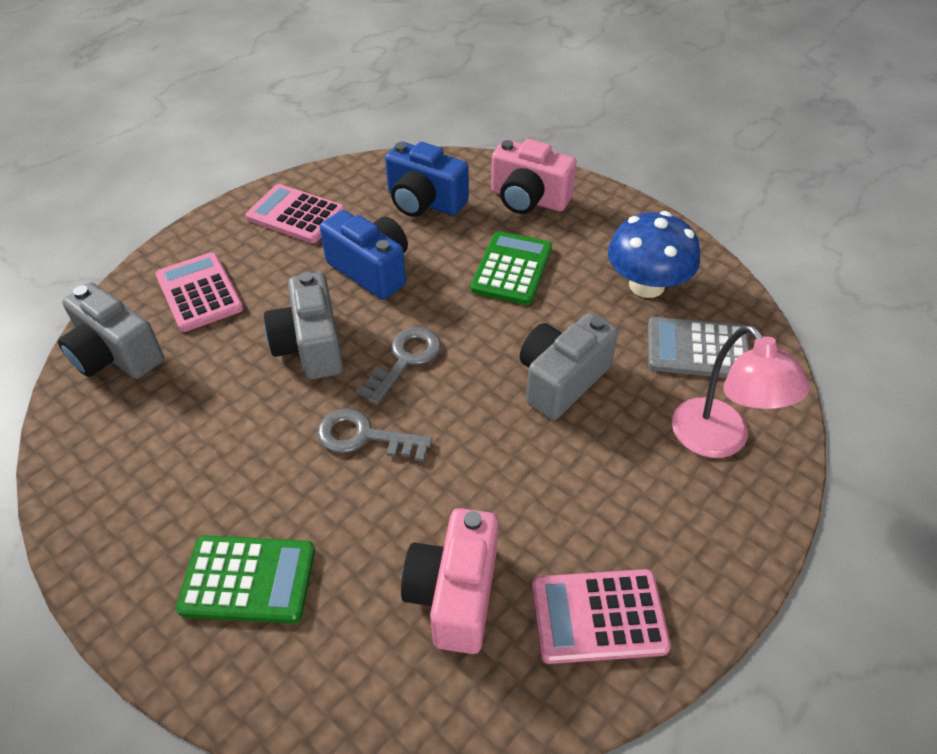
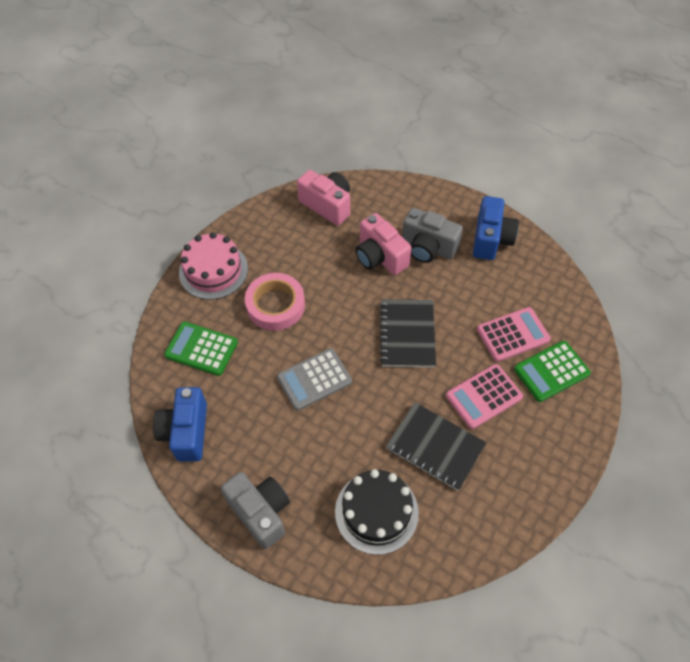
black cake: 0 -> 1
black notebook: 0 -> 2
blue mushroom: 1 -> 0
grey camera: 3 -> 2
grey key: 2 -> 0
pink cake: 0 -> 1
pink calculator: 3 -> 2
pink lamp: 1 -> 0
pink tape: 0 -> 1

